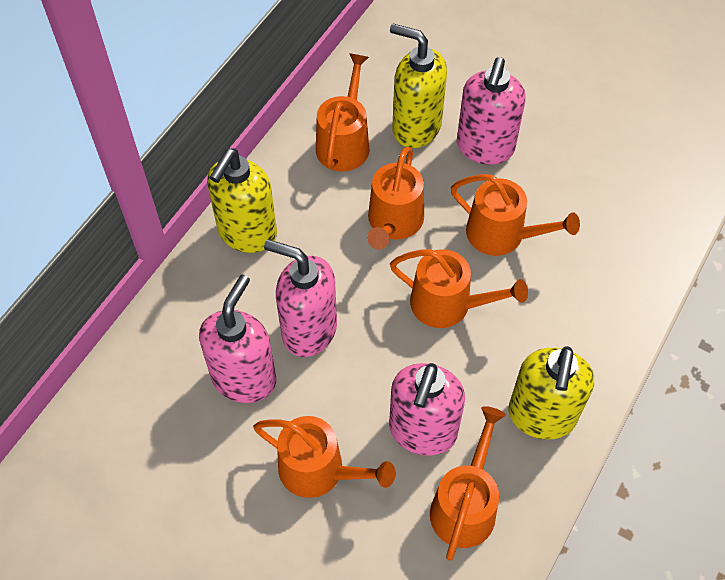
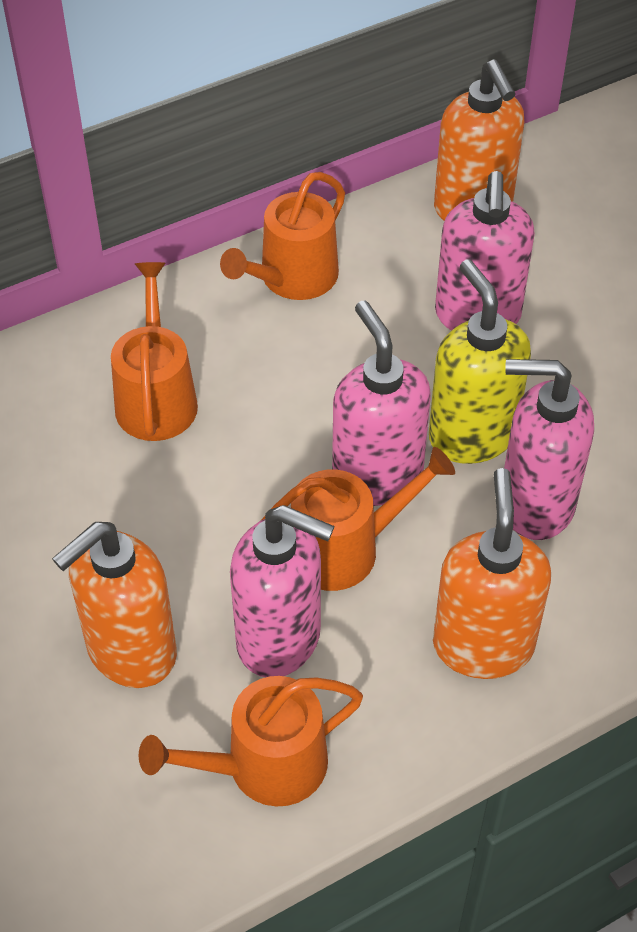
orange soap dispenser: 0 -> 3
orange watering can: 6 -> 4
yellow soap dispenser: 3 -> 1

